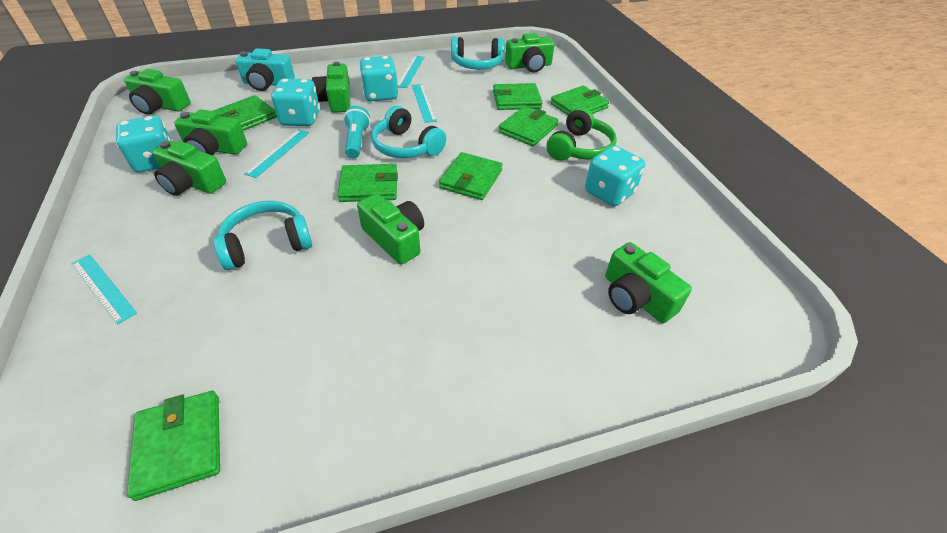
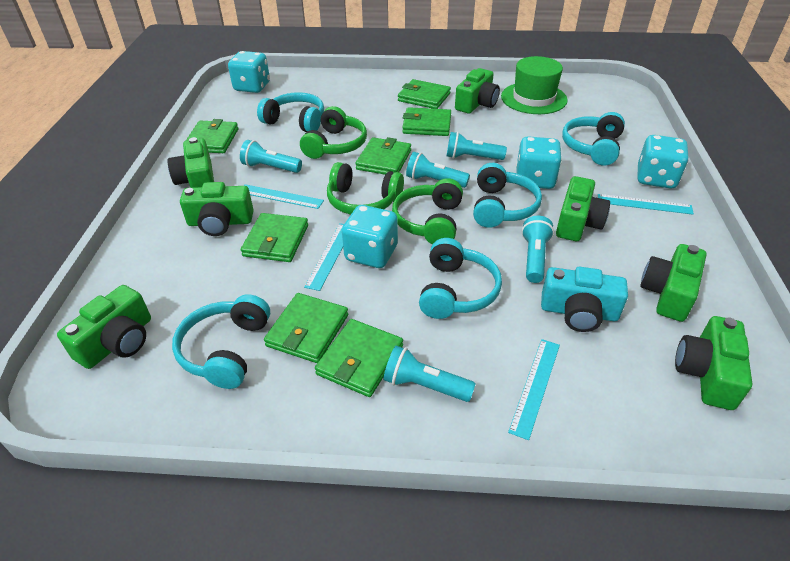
green hat: 0 -> 1
green headphones: 1 -> 3
turquoise flashlight: 1 -> 5
turquoise headphones: 3 -> 5

